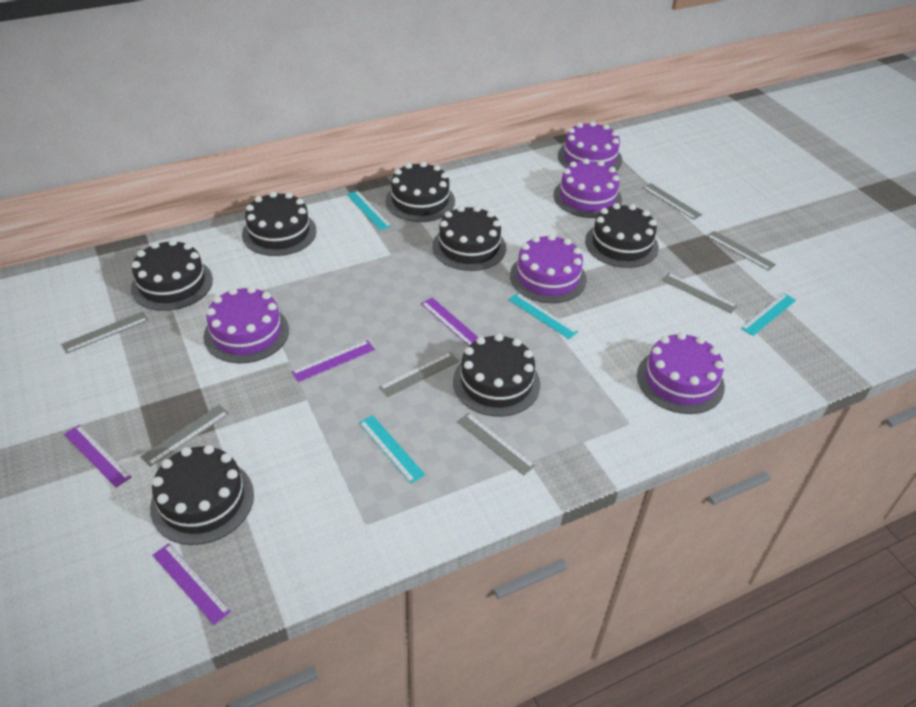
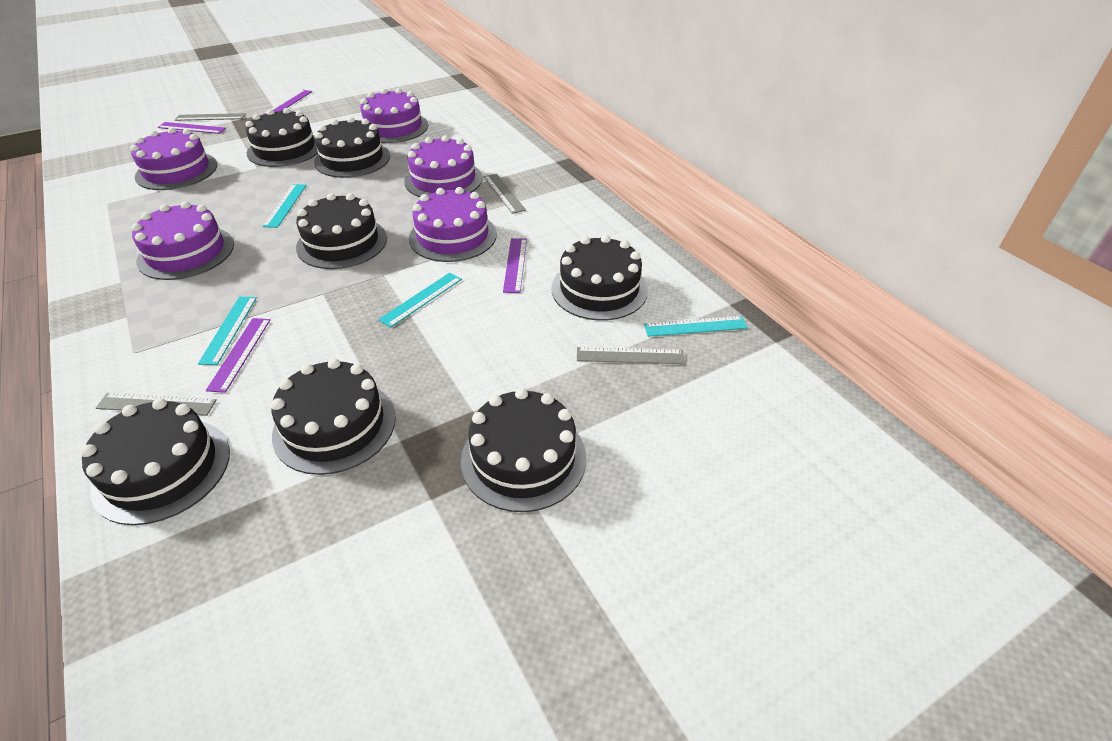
grey ruler: 7 -> 4

